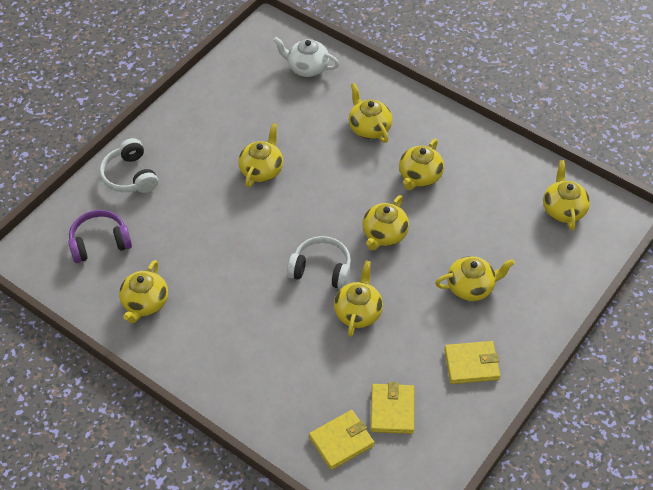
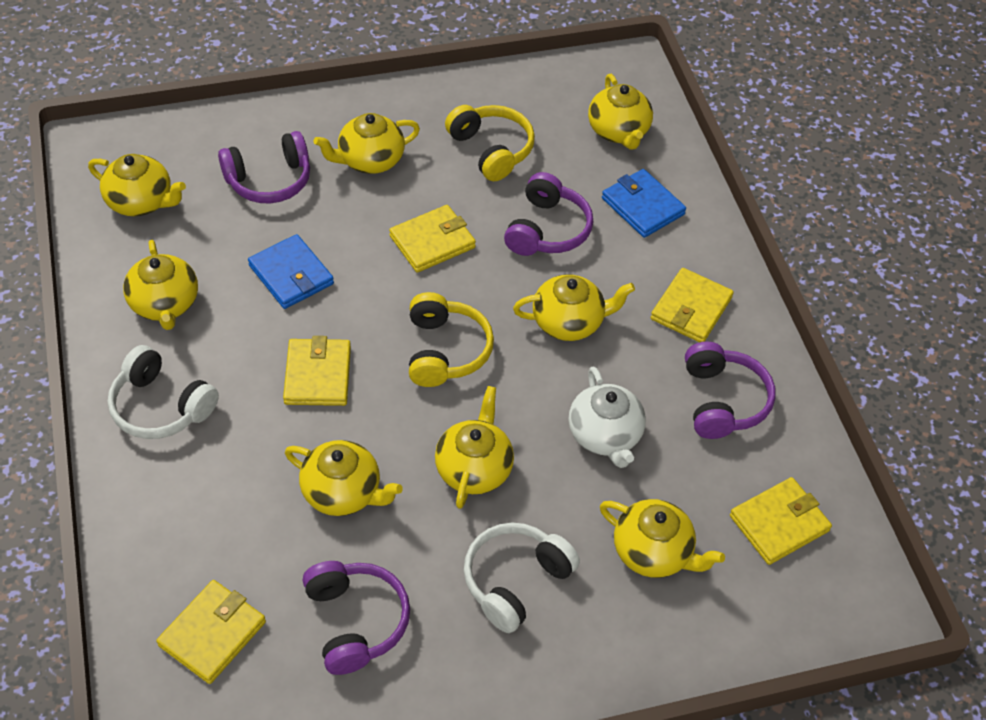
blue wallet: 0 -> 2
purple headphones: 1 -> 4
yellow headphones: 0 -> 2
yellow wallet: 3 -> 5

